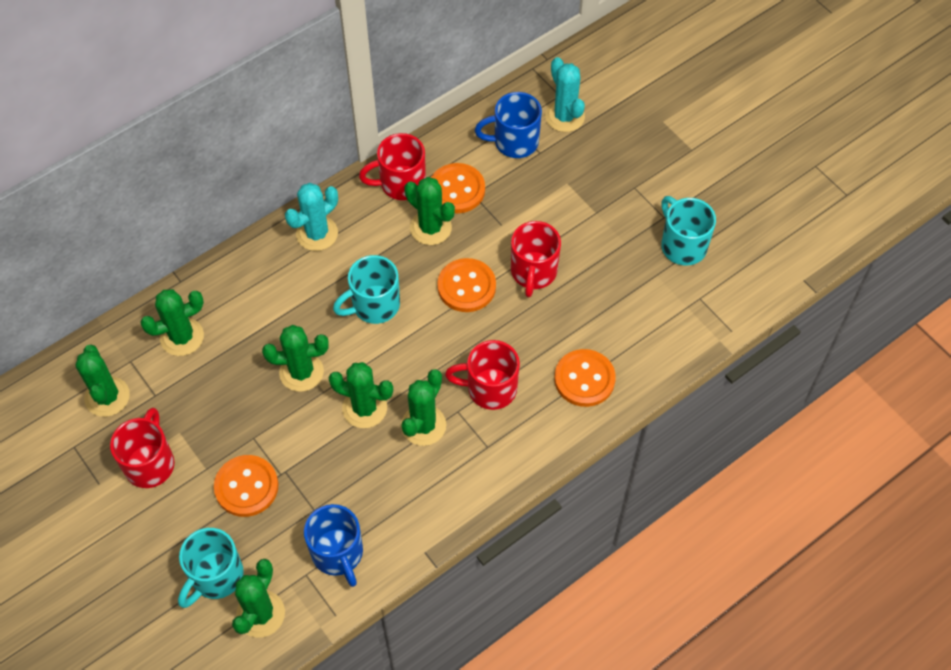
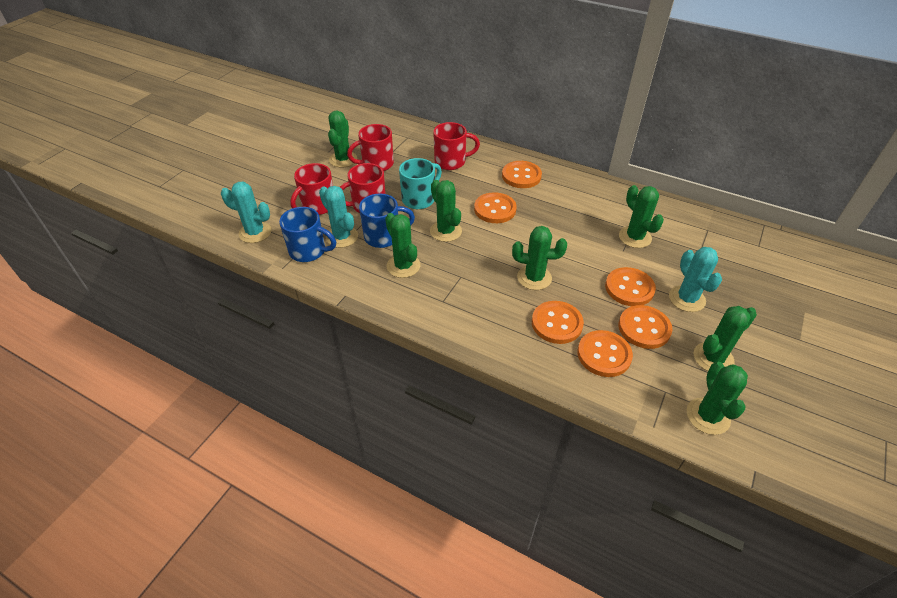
orange button: 4 -> 6
turquoise cactus: 2 -> 3
turquoise mug: 3 -> 1

